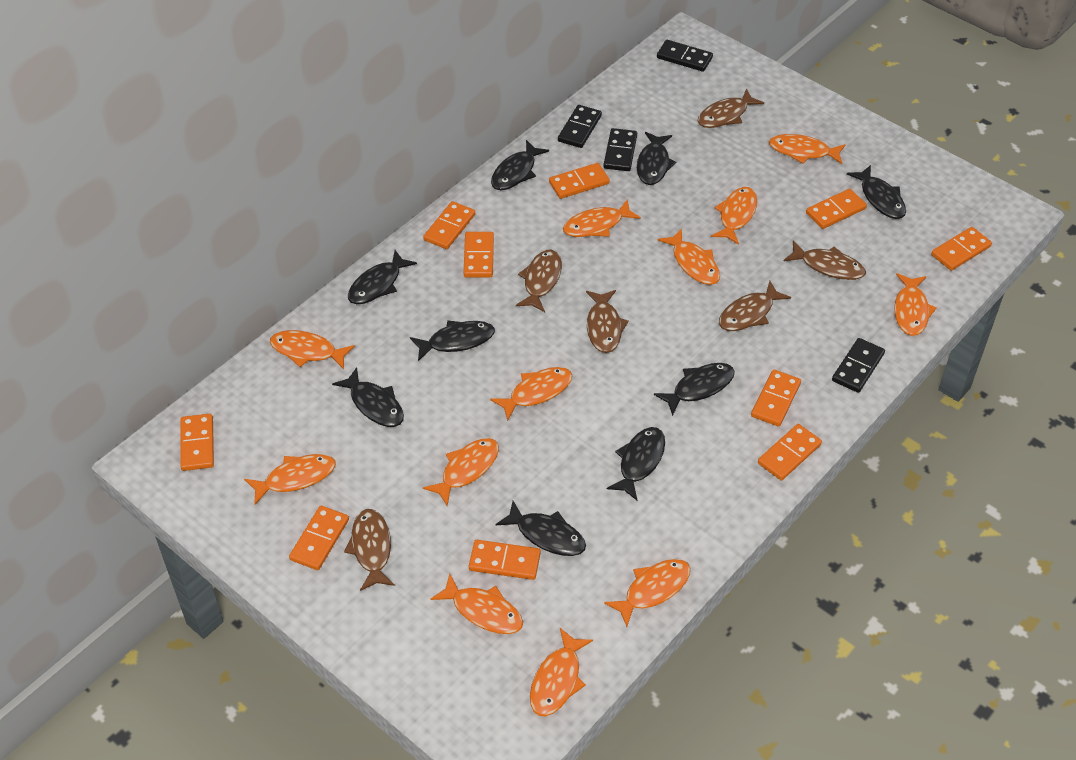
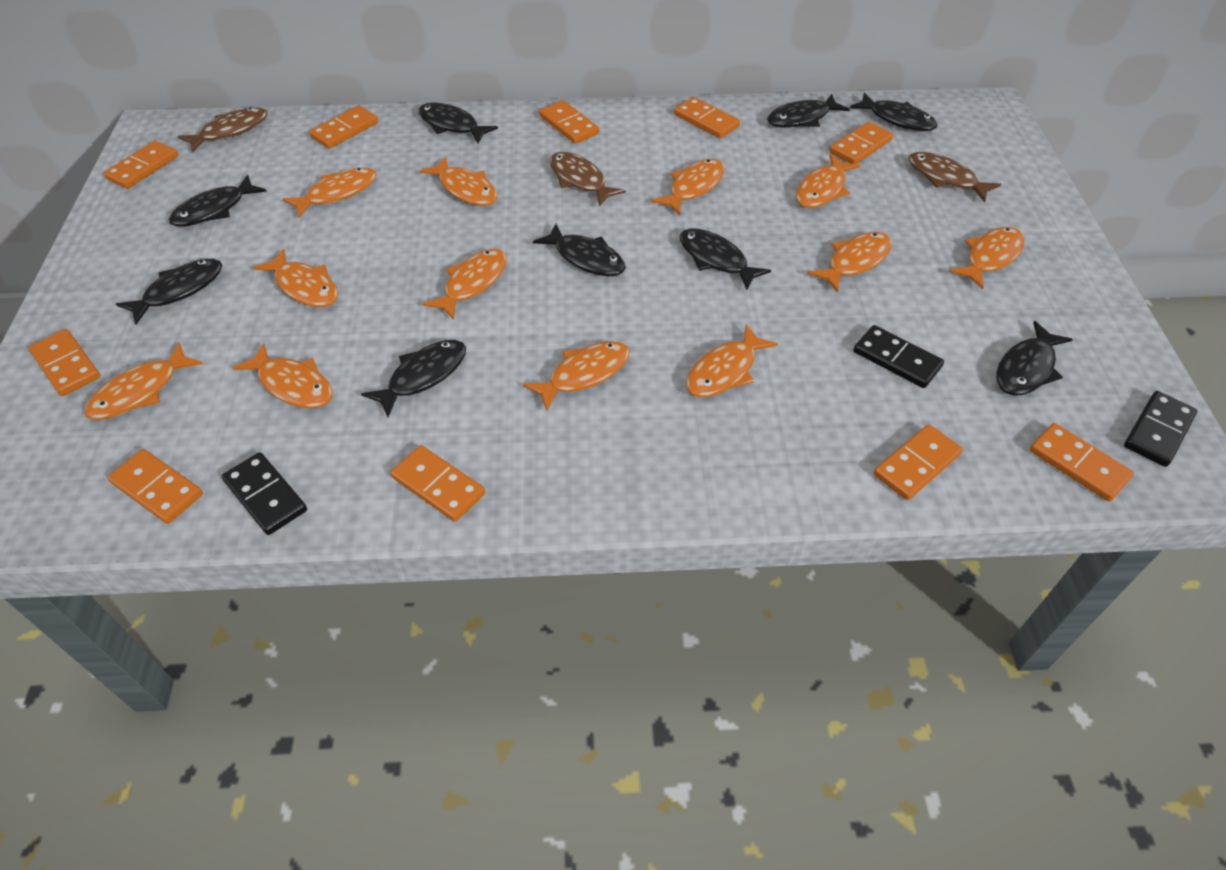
black domino: 4 -> 3
brown fish: 6 -> 3

